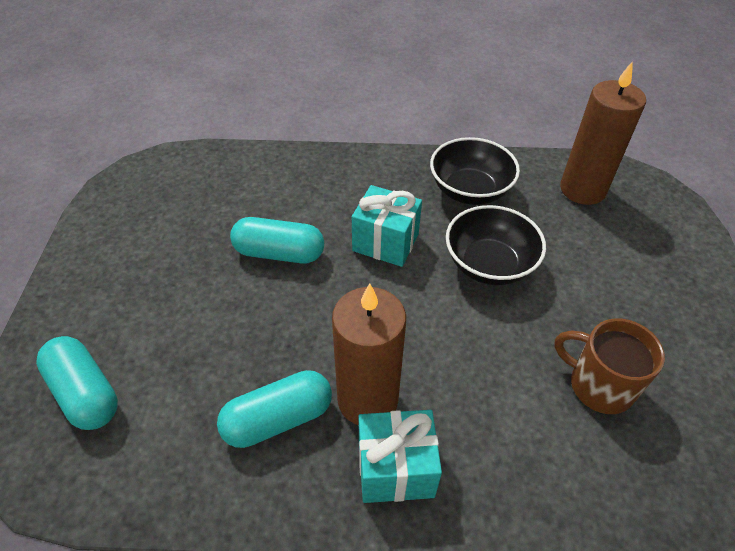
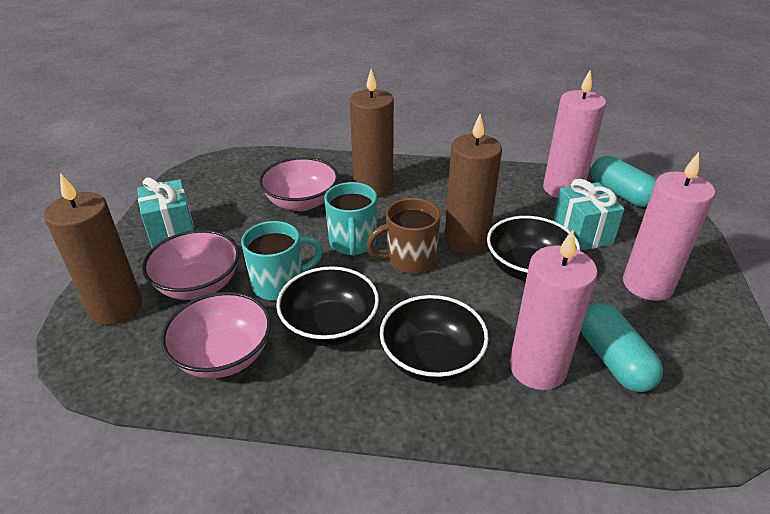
black bowl: 2 -> 3
brown candle: 2 -> 3
pink bowl: 0 -> 3
pink candle: 0 -> 3
turquoise capsule: 3 -> 2
turquoise mug: 0 -> 2

